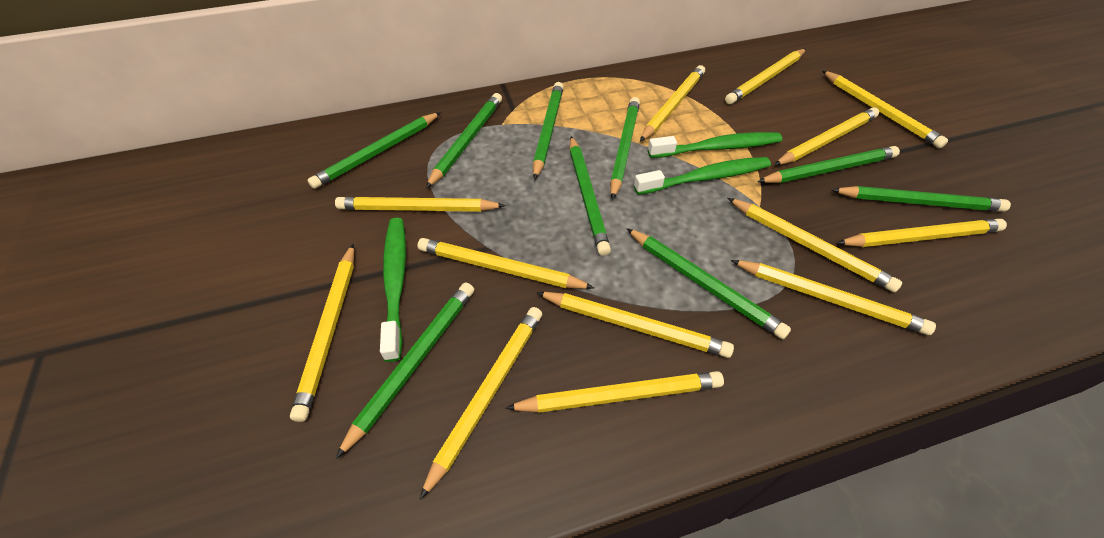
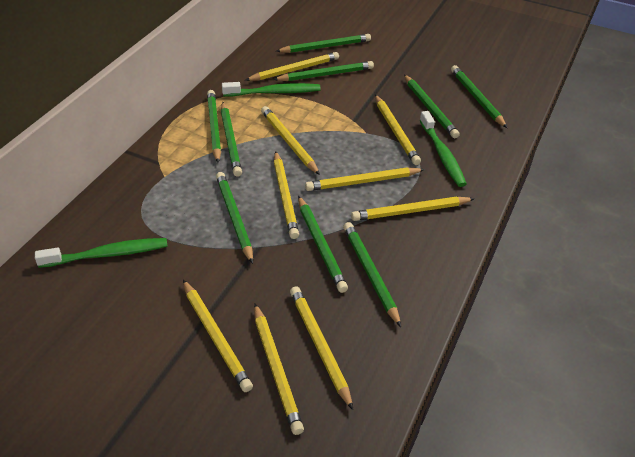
yellow pencil: 13 -> 9

